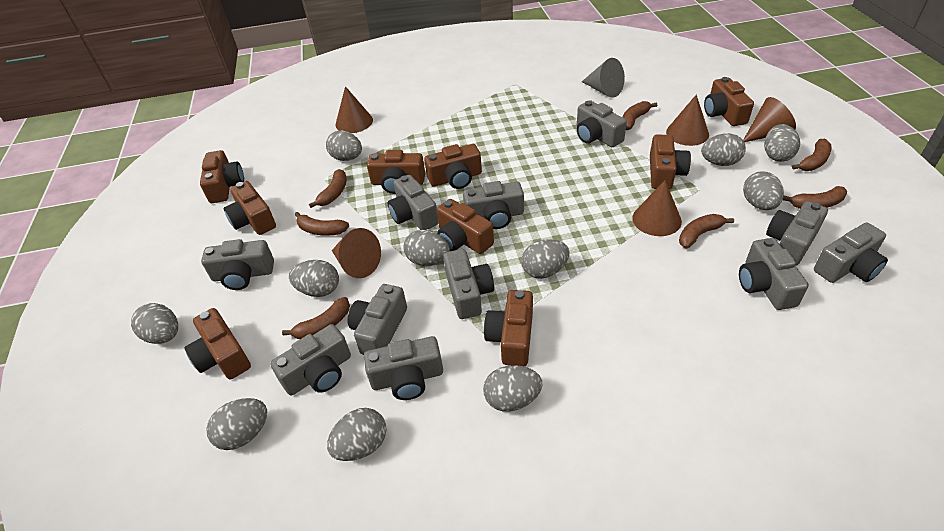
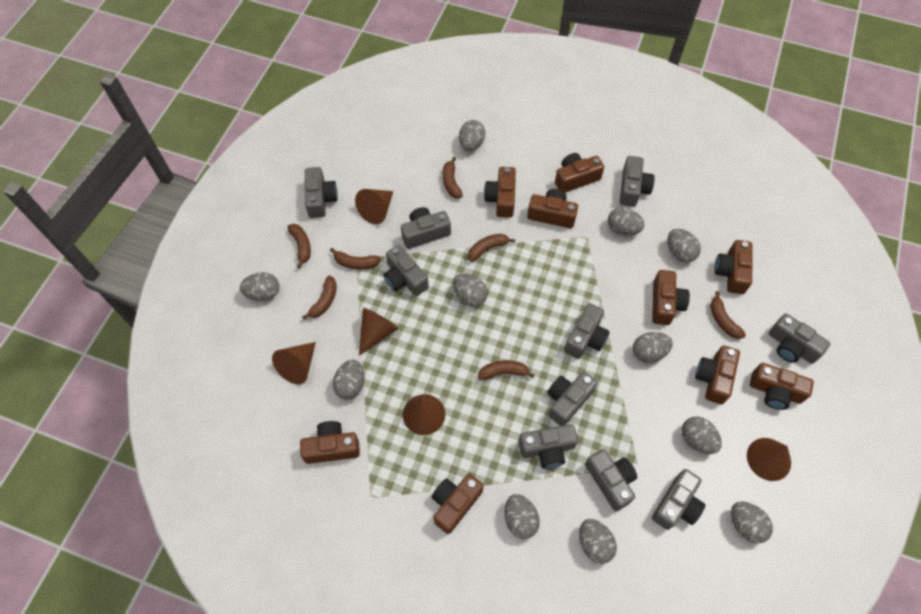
grey camera: 11 -> 10
grey cone: 1 -> 0

